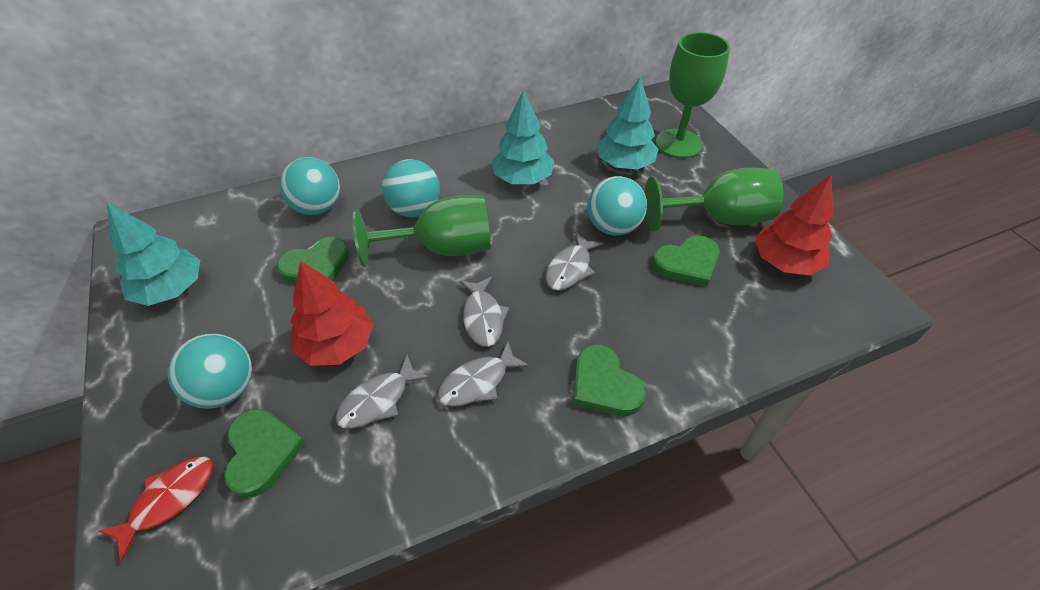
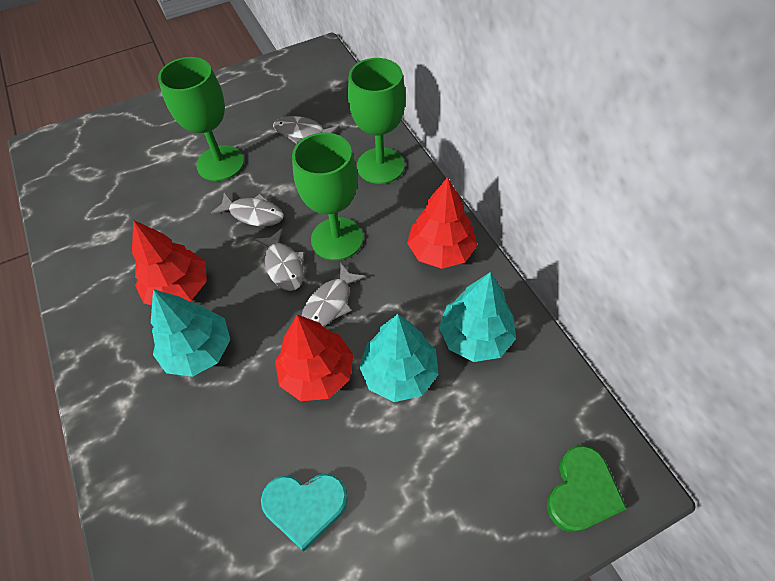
green heart: 4 -> 1
red fish: 1 -> 0
red tree: 2 -> 3
turquoise ball: 4 -> 0
turquoise heart: 0 -> 1

